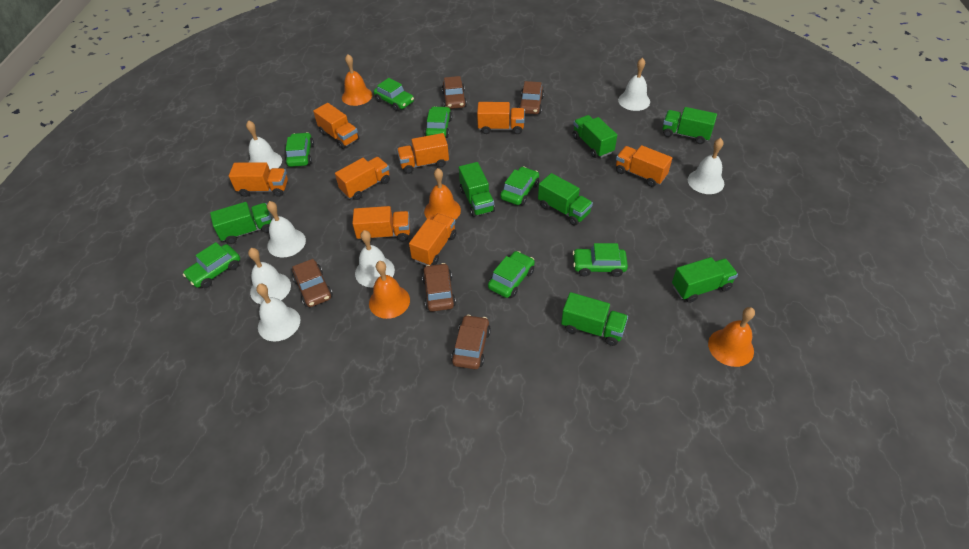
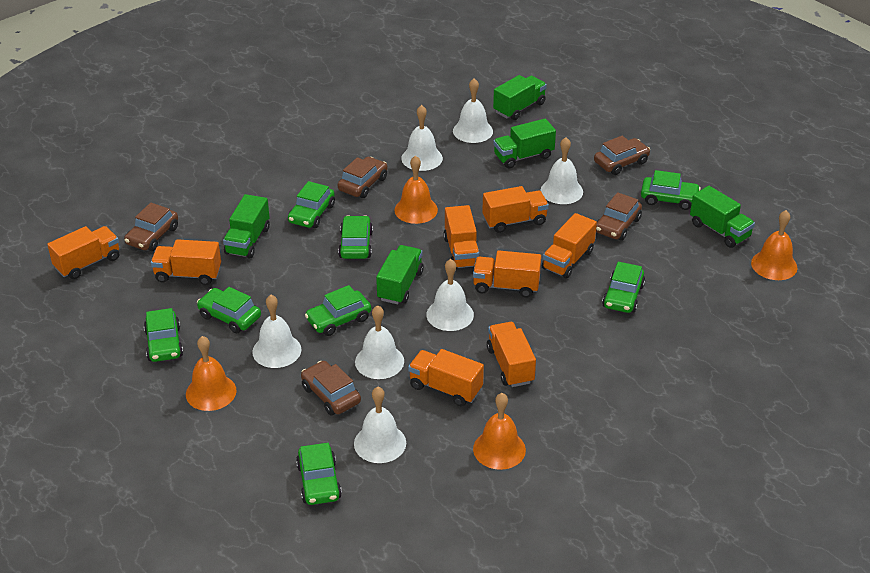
green car: 7 -> 8
green truck: 7 -> 5

